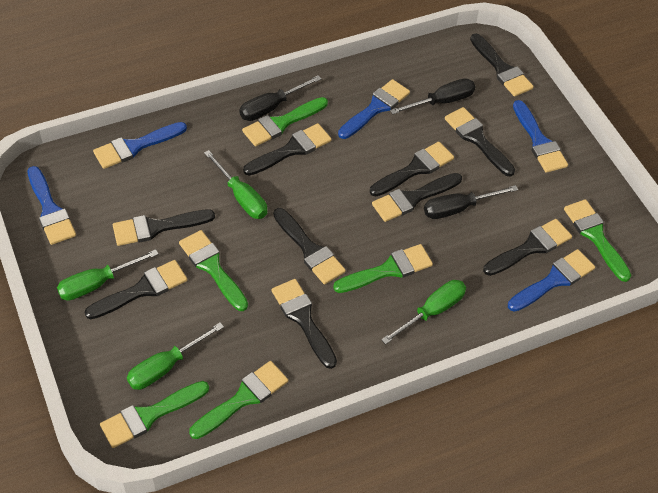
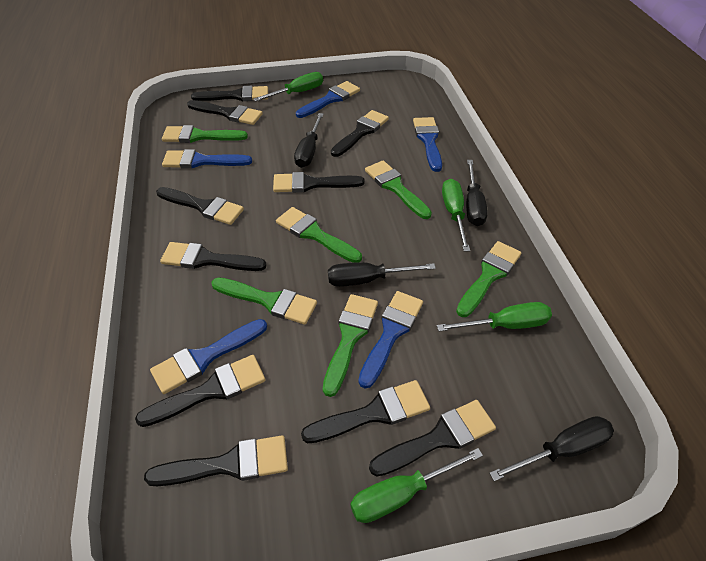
black screwdriver: 3 -> 4

